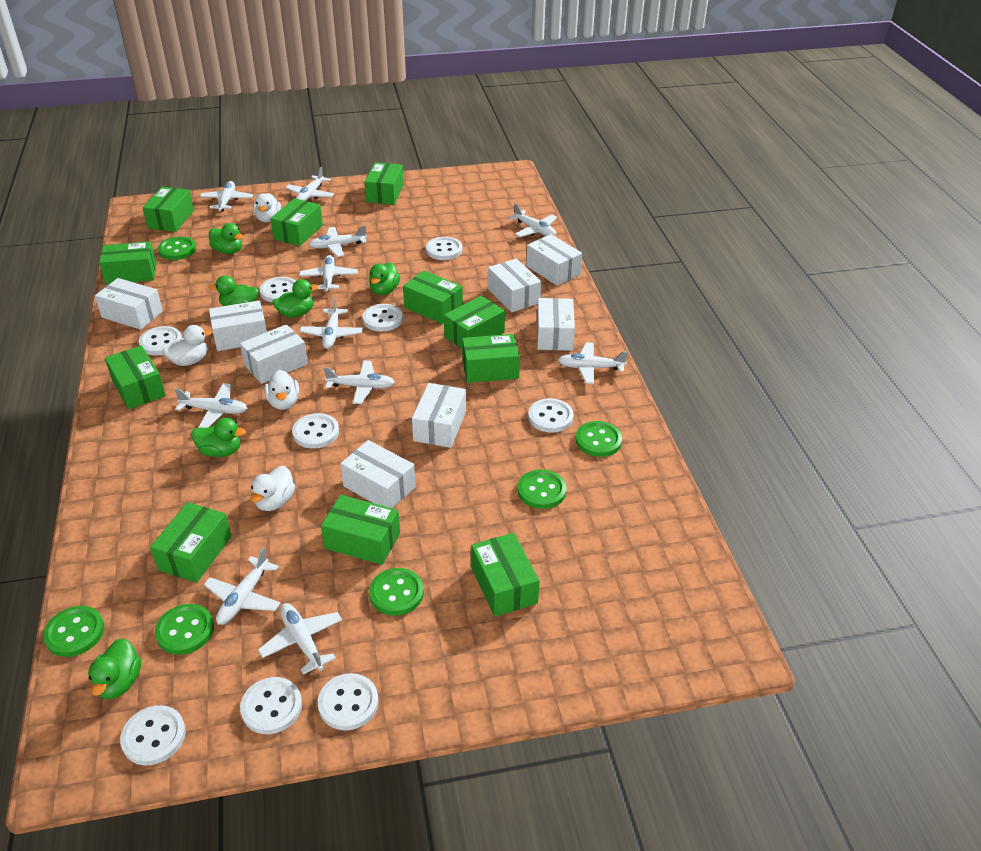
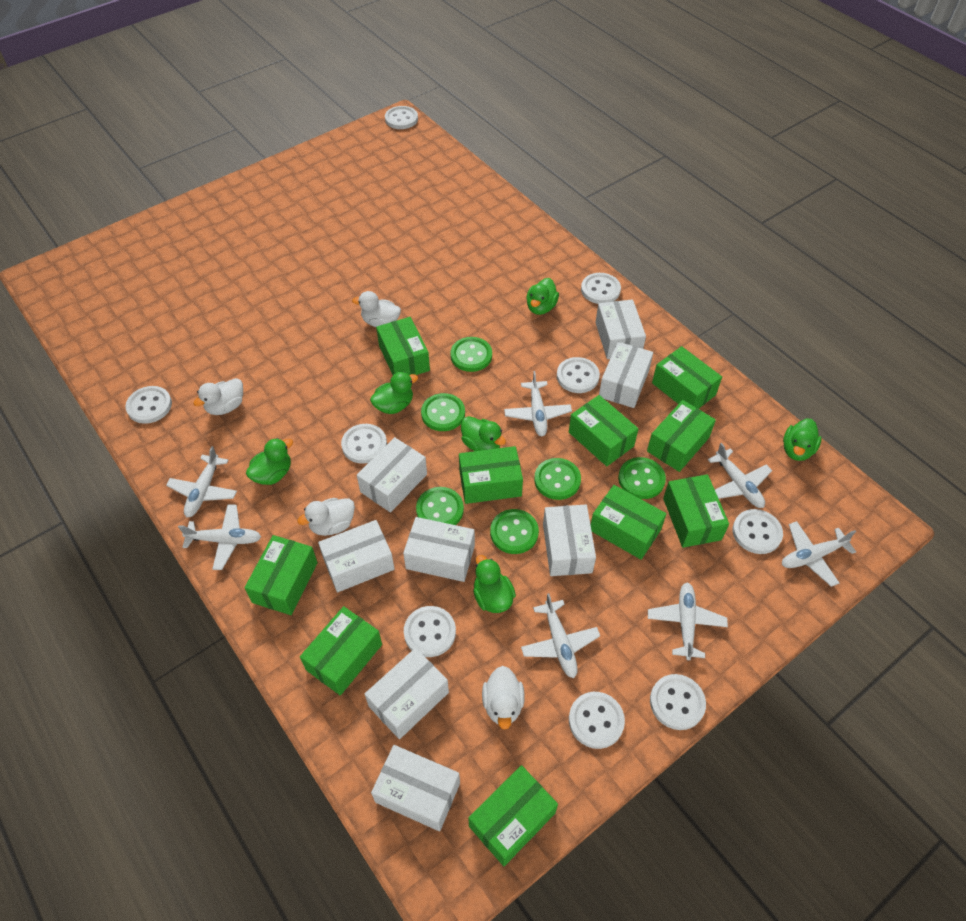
green box: 11 -> 10
white plane: 11 -> 7

